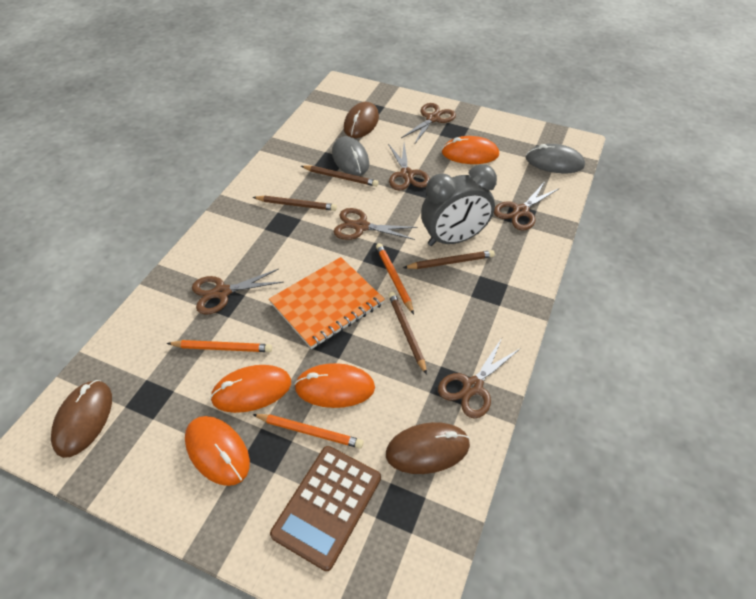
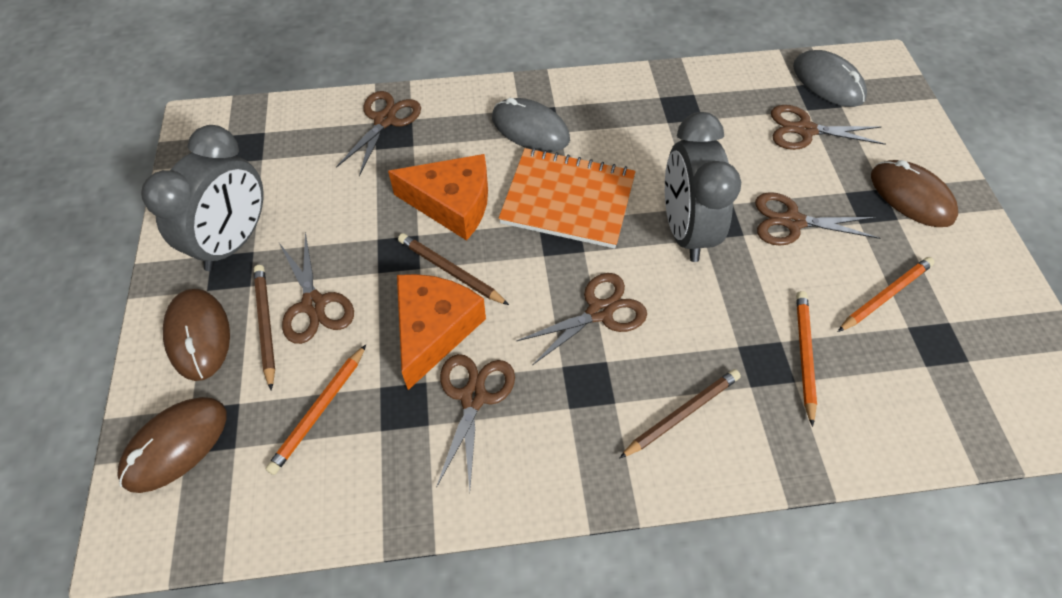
brown calculator: 1 -> 0
brown pencil: 4 -> 3
grey clock: 1 -> 2
orange cheese: 0 -> 2
orange mouse: 4 -> 0

